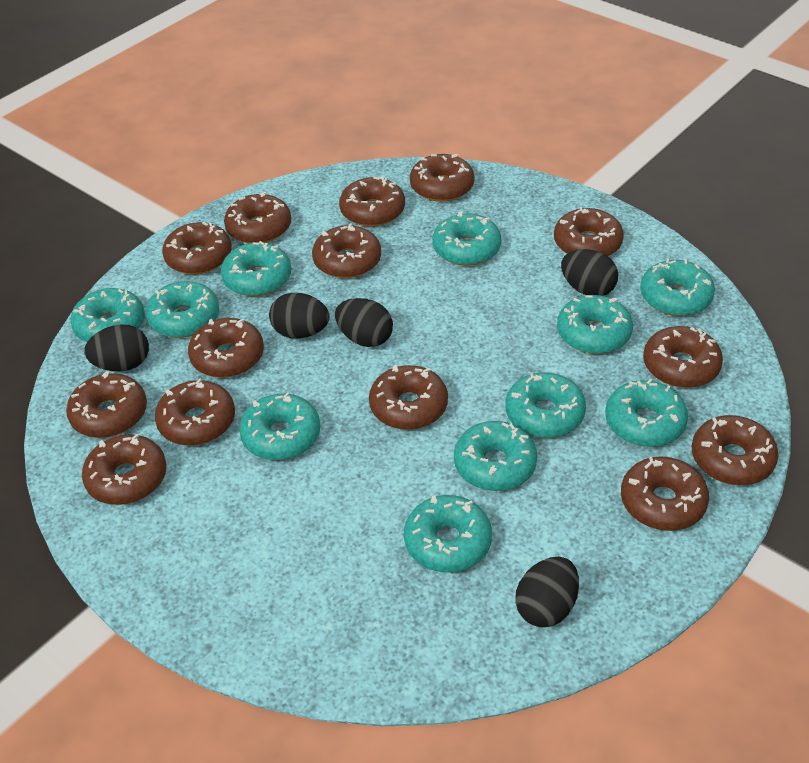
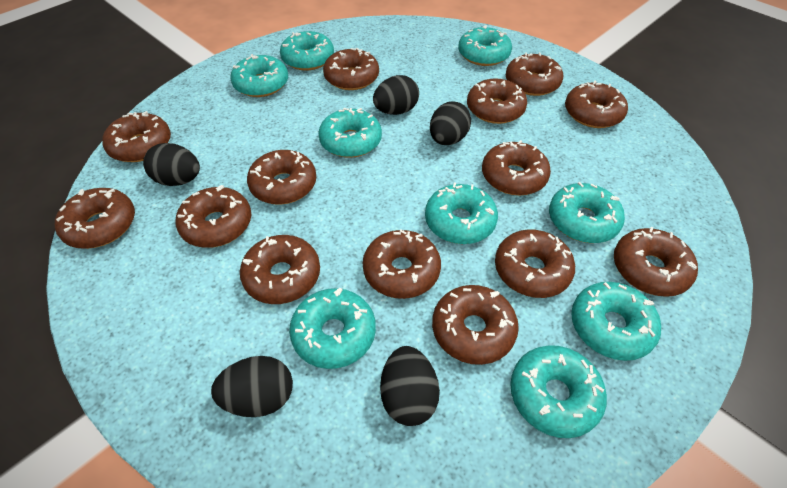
turquoise donut: 11 -> 9

